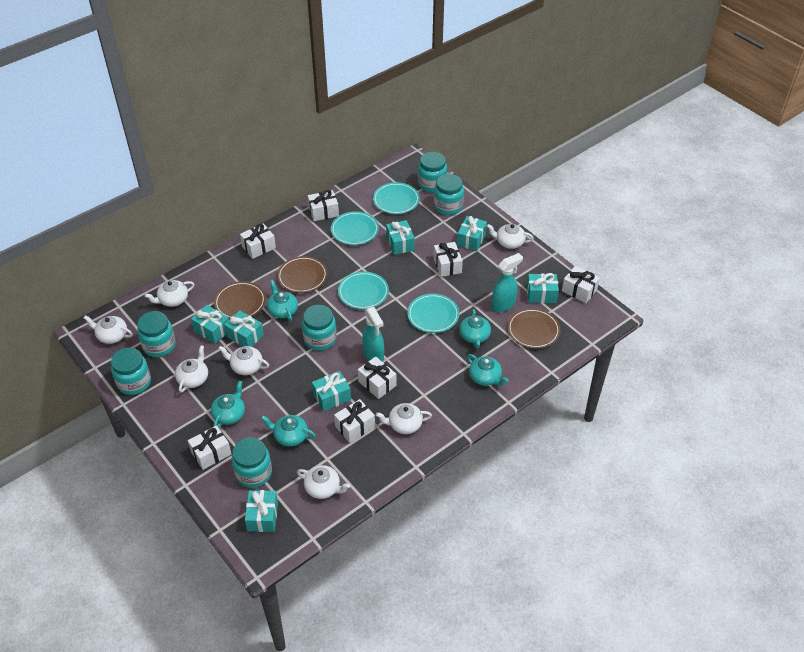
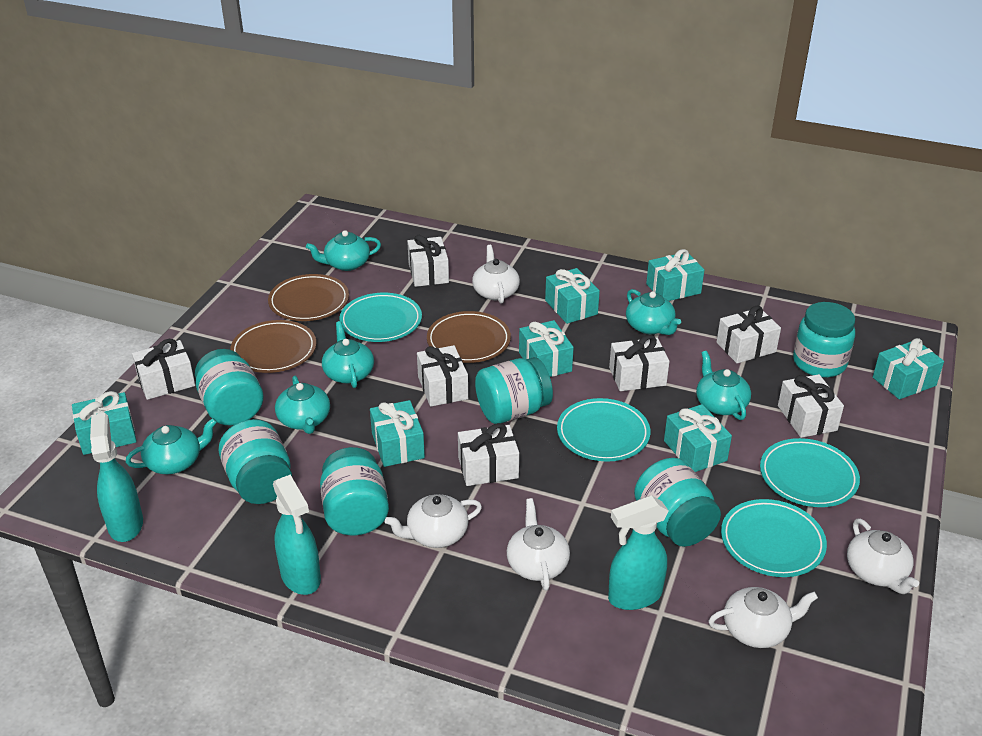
turquoise spray bottle: 2 -> 3
turquoise teapot: 5 -> 6
white teapot: 7 -> 5

